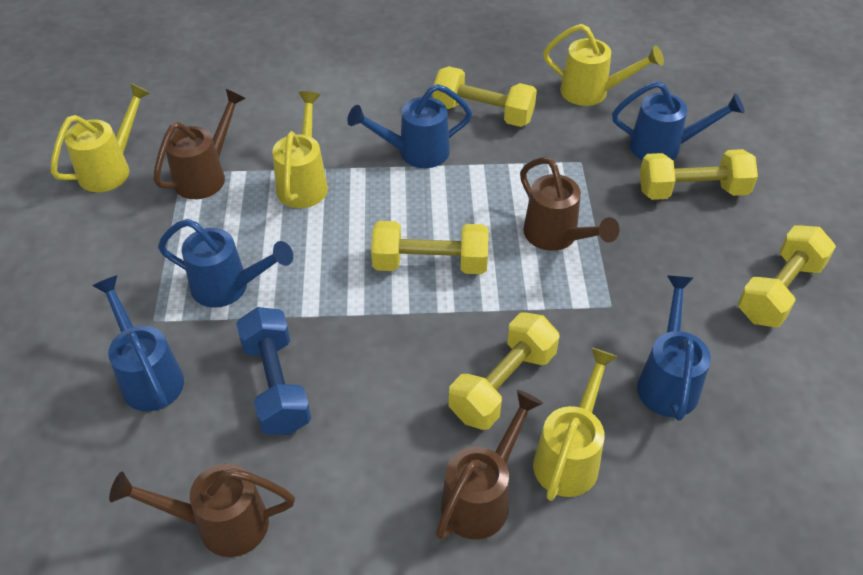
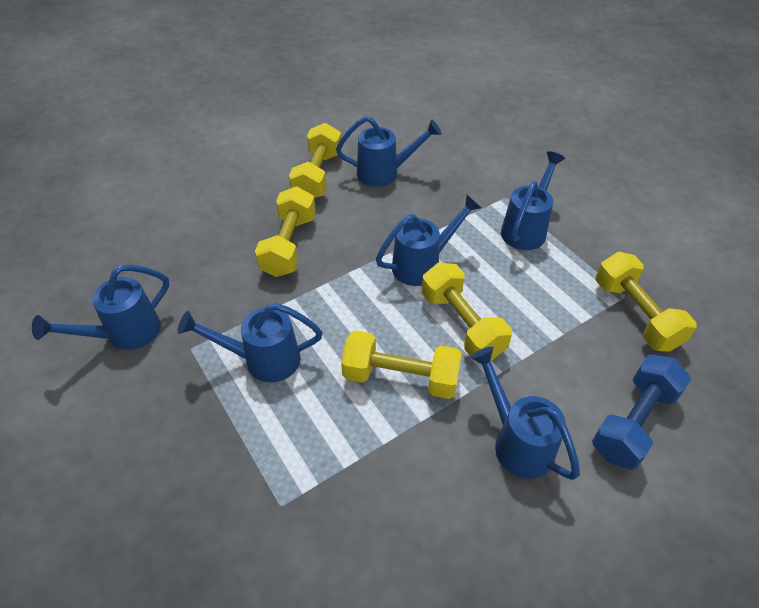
blue watering can: 5 -> 6
brown watering can: 4 -> 0
yellow watering can: 4 -> 0

